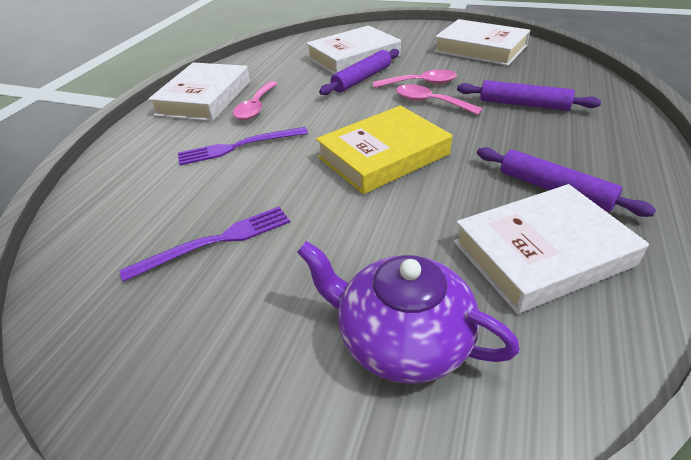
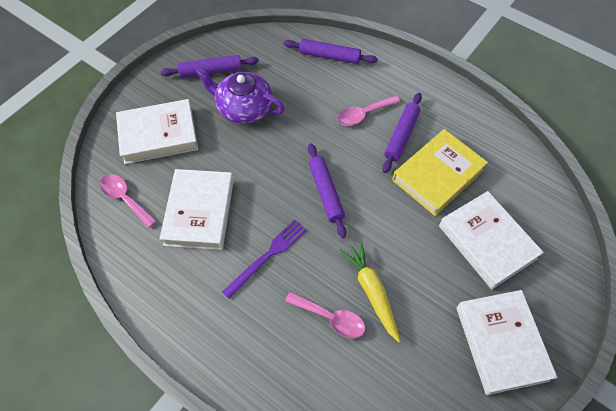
purple fork: 2 -> 1
purple rolling pin: 3 -> 4
yellow carrot: 0 -> 1

